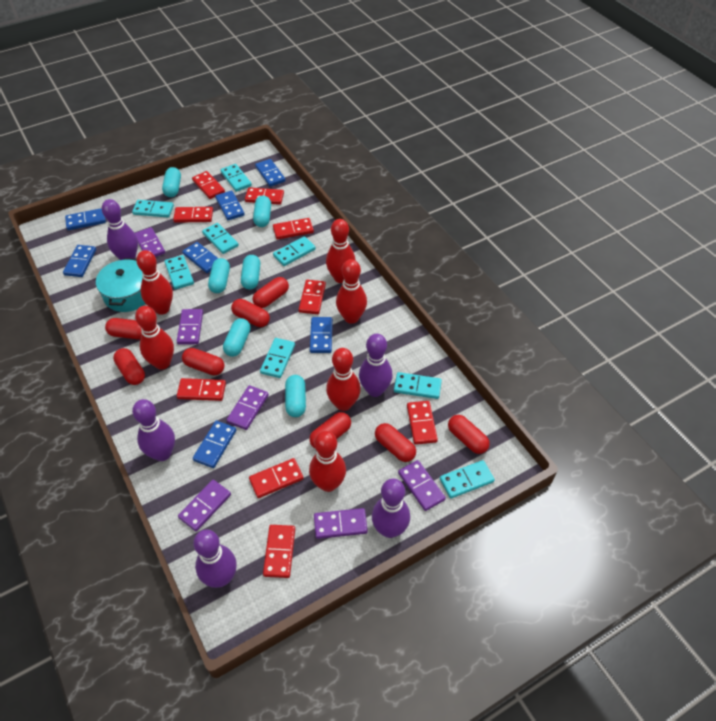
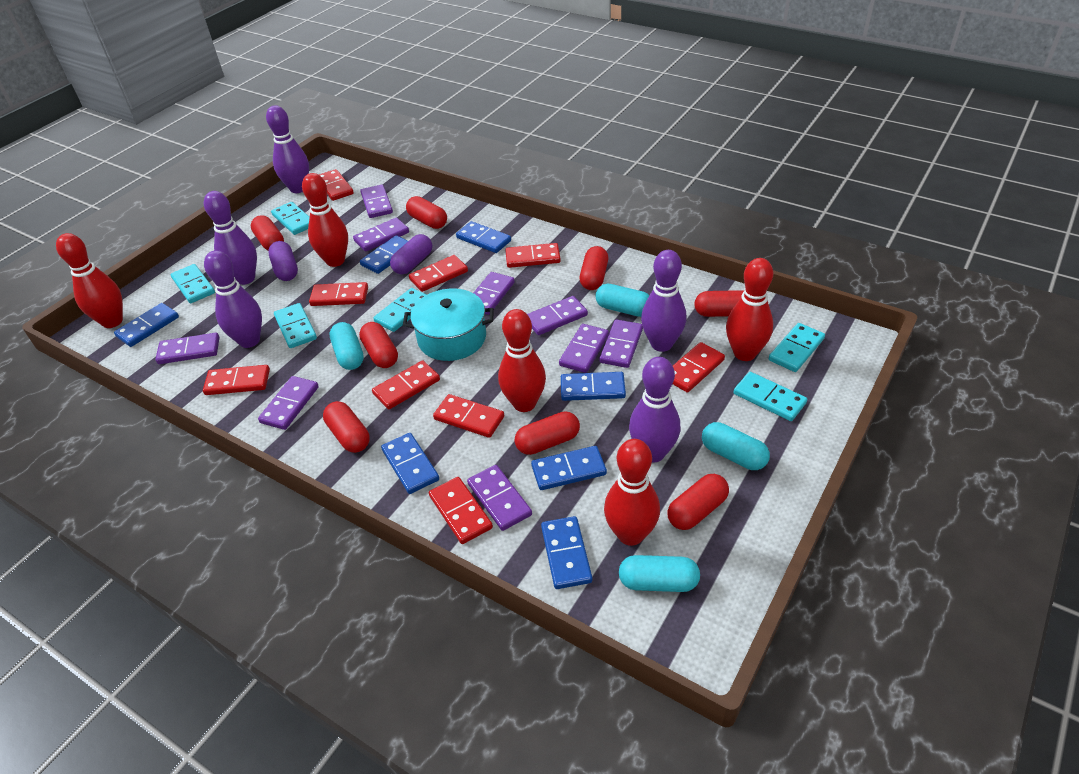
purple capsule: 0 -> 2
purple domino: 6 -> 9
red bowling pin: 6 -> 5
turquoise capsule: 6 -> 4
turquoise domino: 8 -> 6

